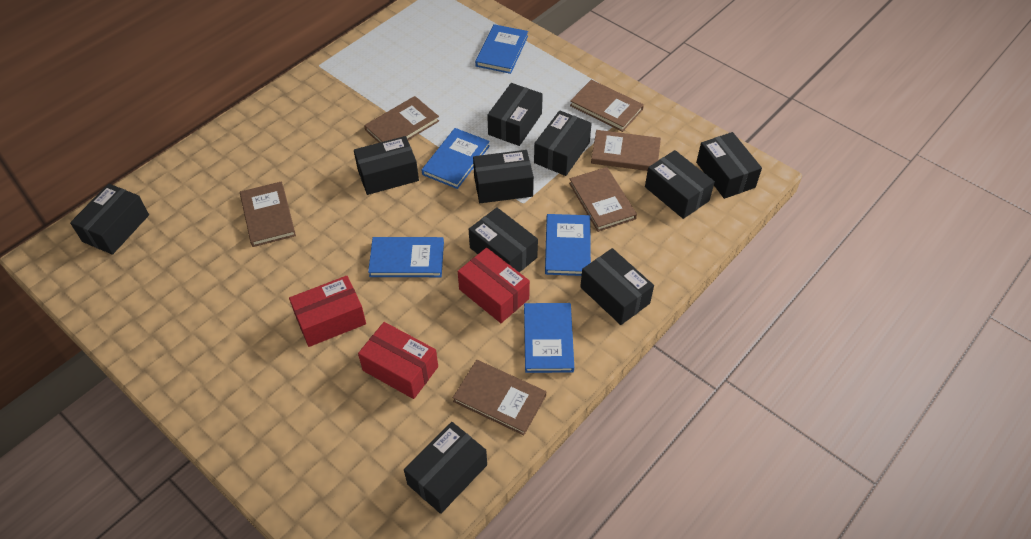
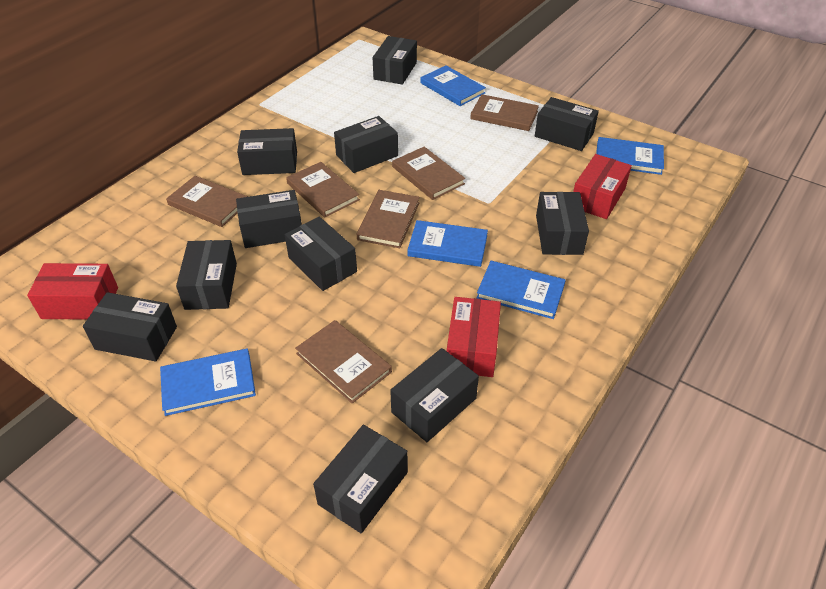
black box: 10 -> 11

